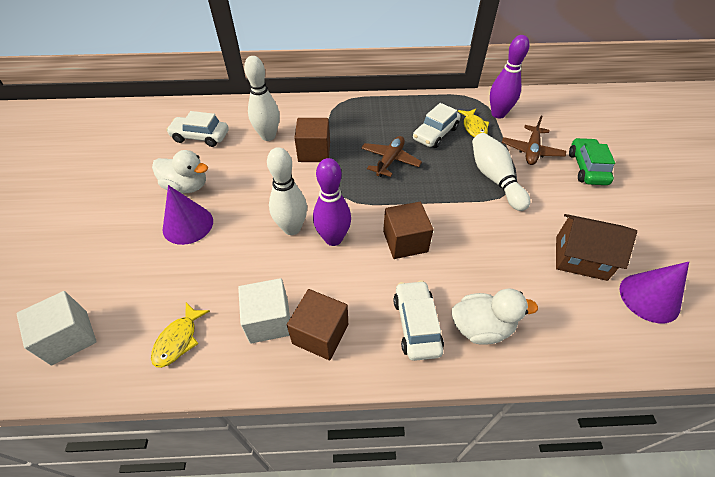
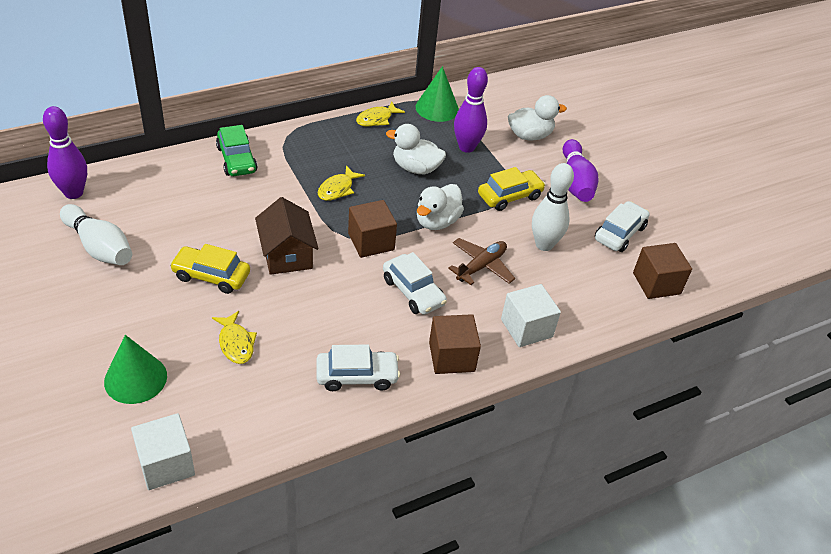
brown plane: 2 -> 1
green cone: 0 -> 2
purple bowling pin: 2 -> 3
purple cone: 2 -> 0
white bowling pin: 3 -> 2
white duck: 2 -> 3
yellow car: 0 -> 2
yellow fish: 2 -> 3

